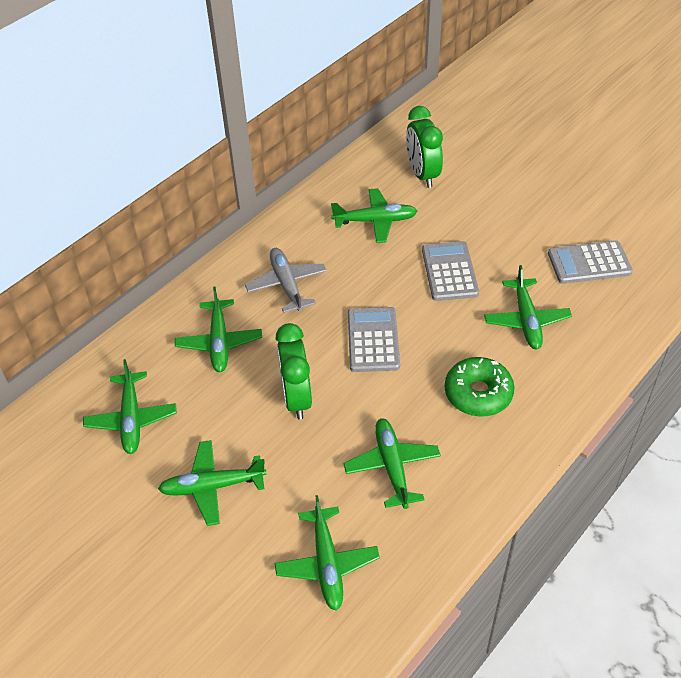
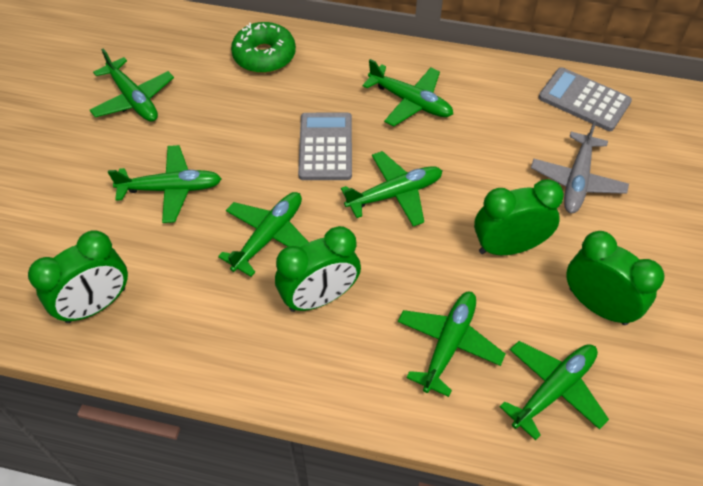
green clock: 2 -> 4
grey calculator: 3 -> 2

